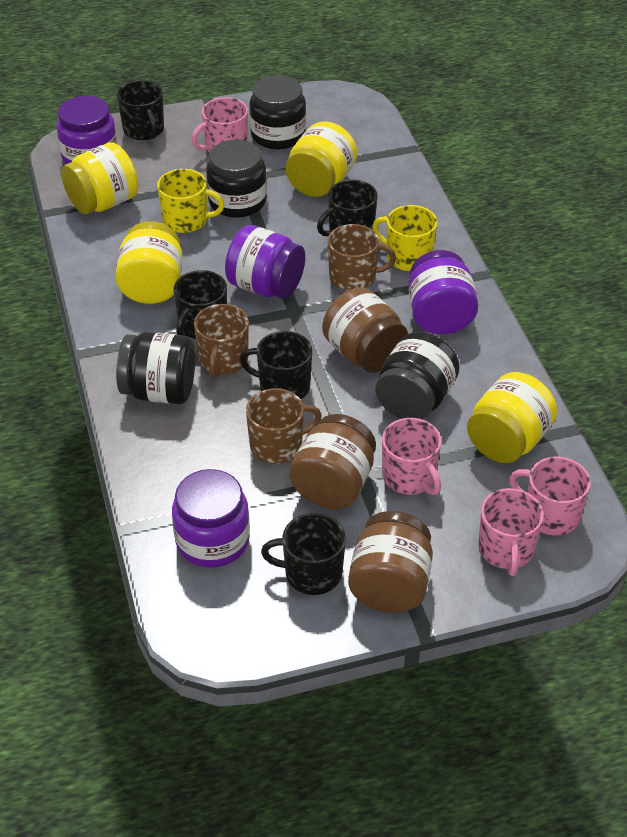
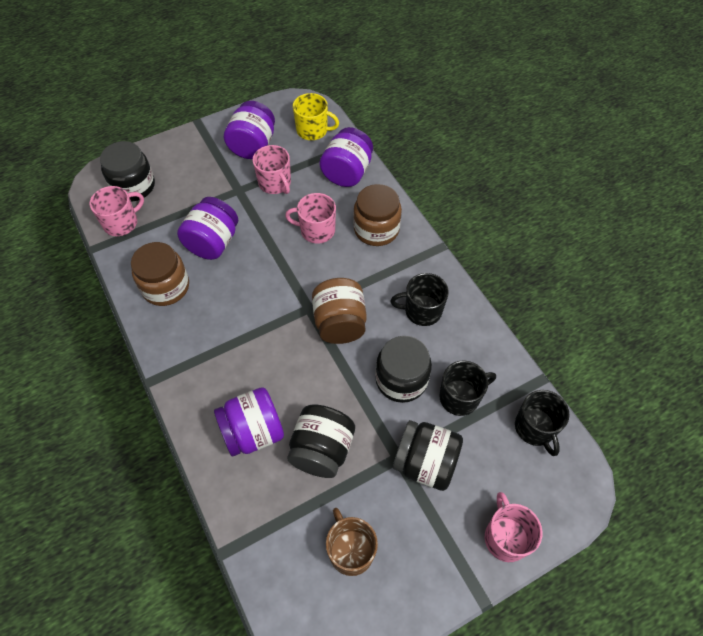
black mug: 5 -> 3
brown mug: 3 -> 1
yellow jar: 4 -> 0
yellow mug: 2 -> 1

